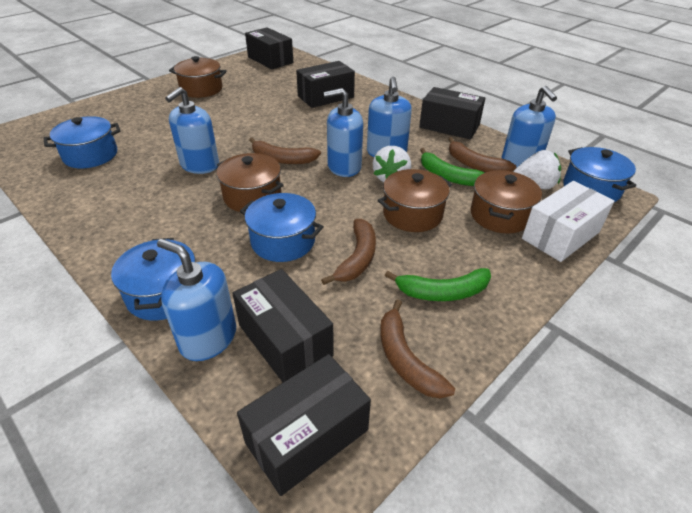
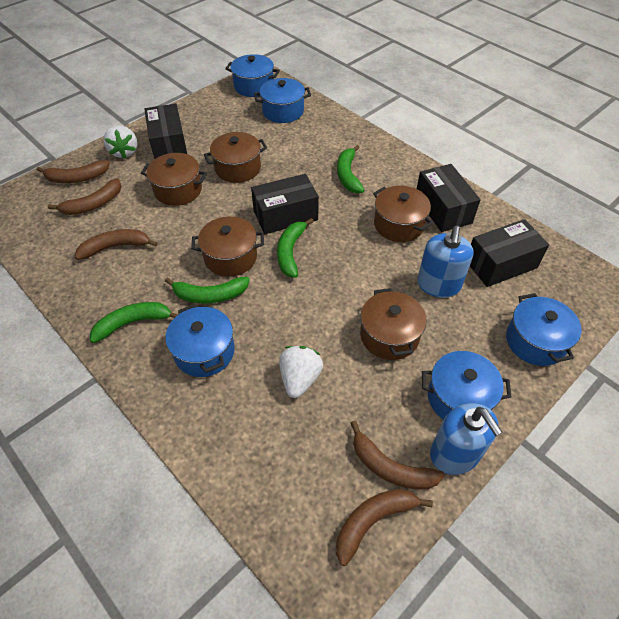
black box: 5 -> 4
blue pot: 4 -> 5
blue soap dispenser: 5 -> 2
brown banana: 4 -> 5
brown pot: 4 -> 5
green banana: 2 -> 4
white box: 1 -> 0

